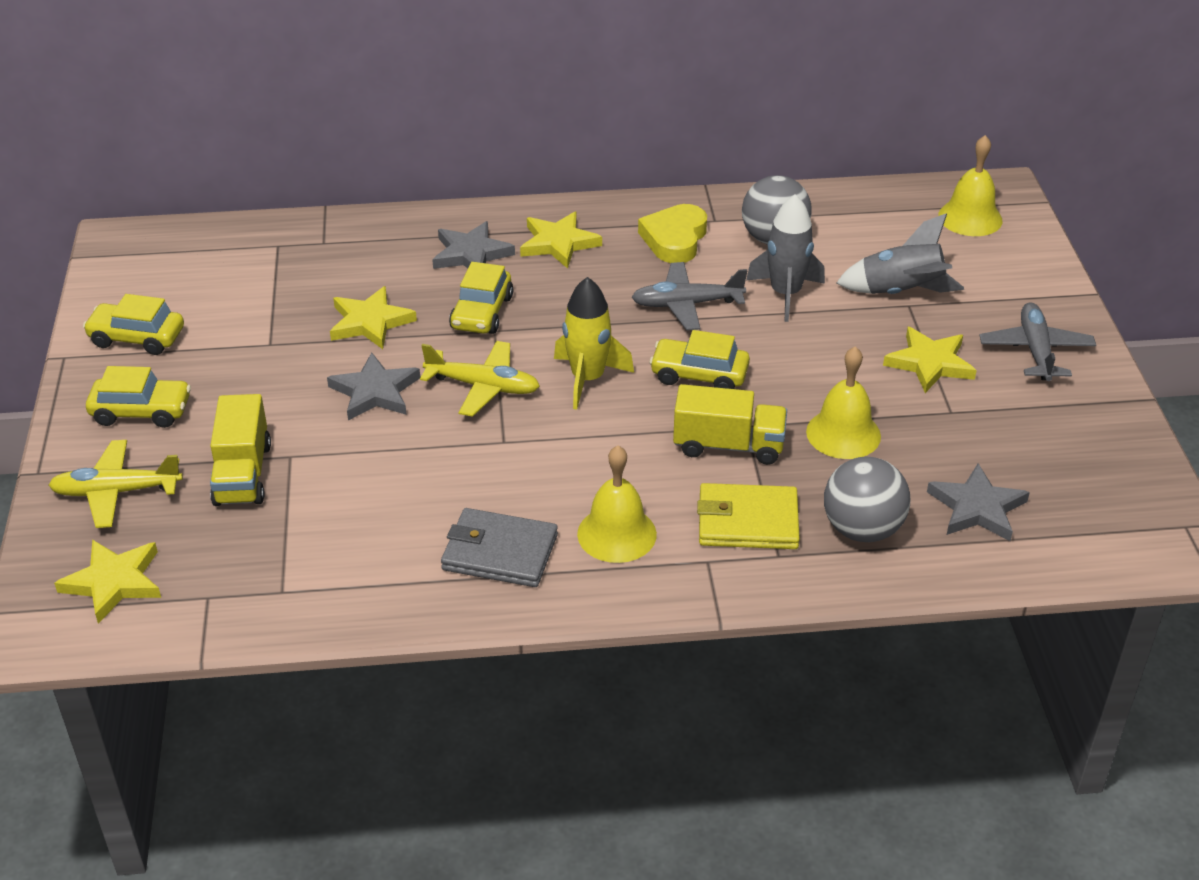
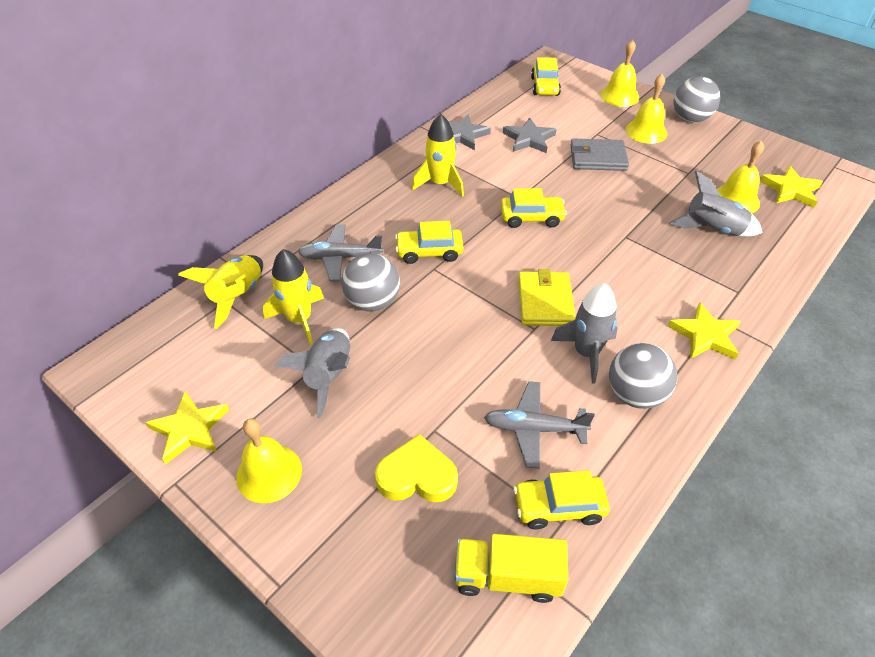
grey ball: 2 -> 3
grey rocket: 2 -> 3
grey star: 3 -> 2
yellow bell: 3 -> 4
yellow plane: 2 -> 0
yellow rocket: 1 -> 3
yellow star: 4 -> 3
yellow truck: 2 -> 1

